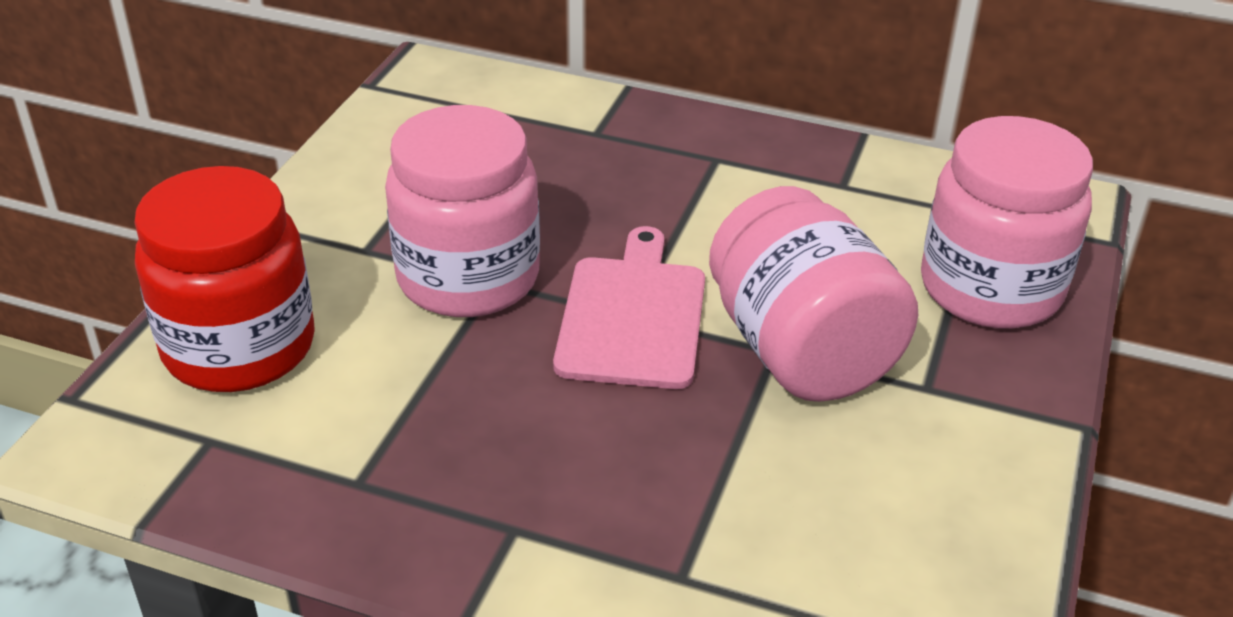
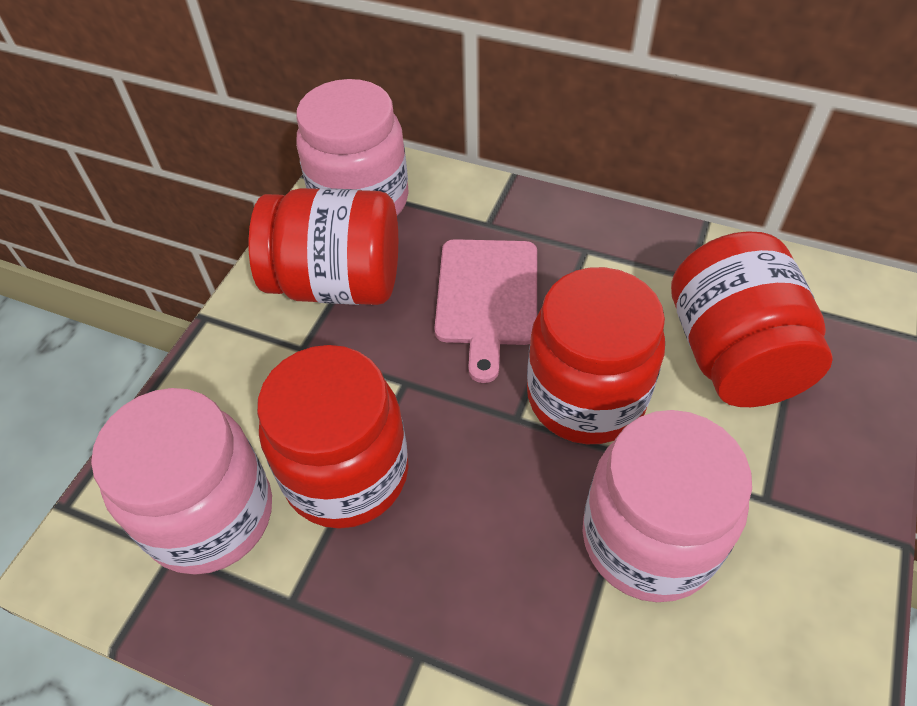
red jar: 1 -> 4

